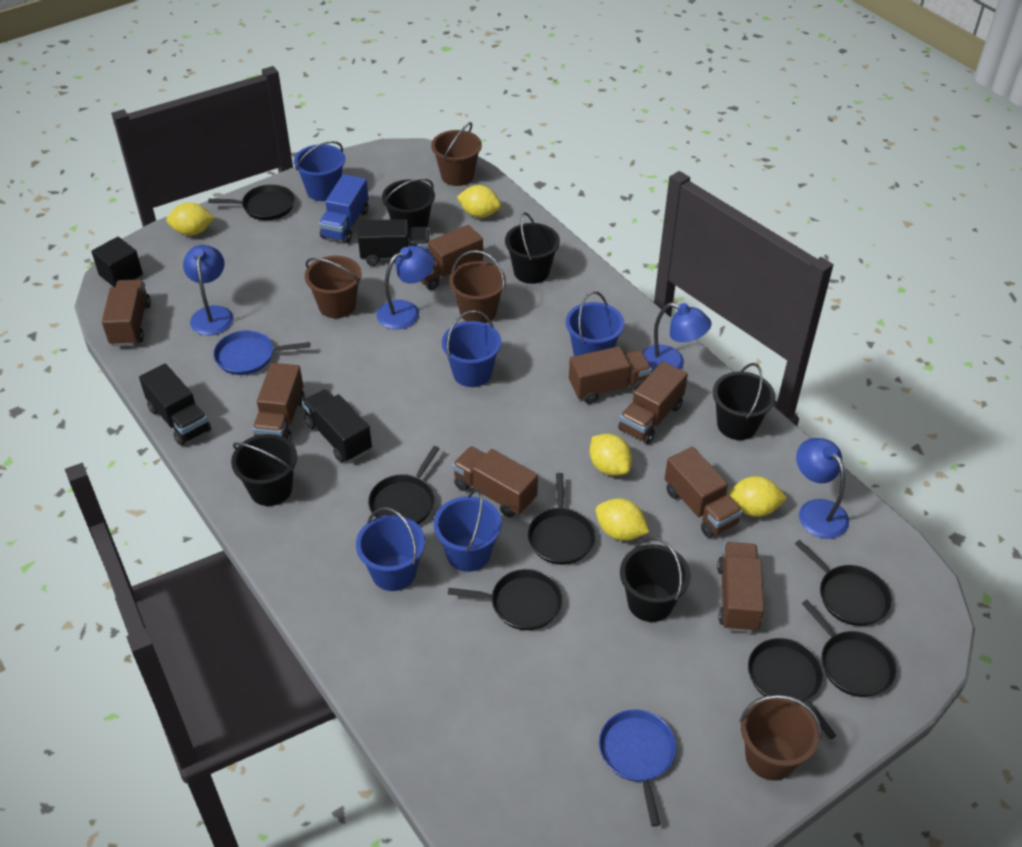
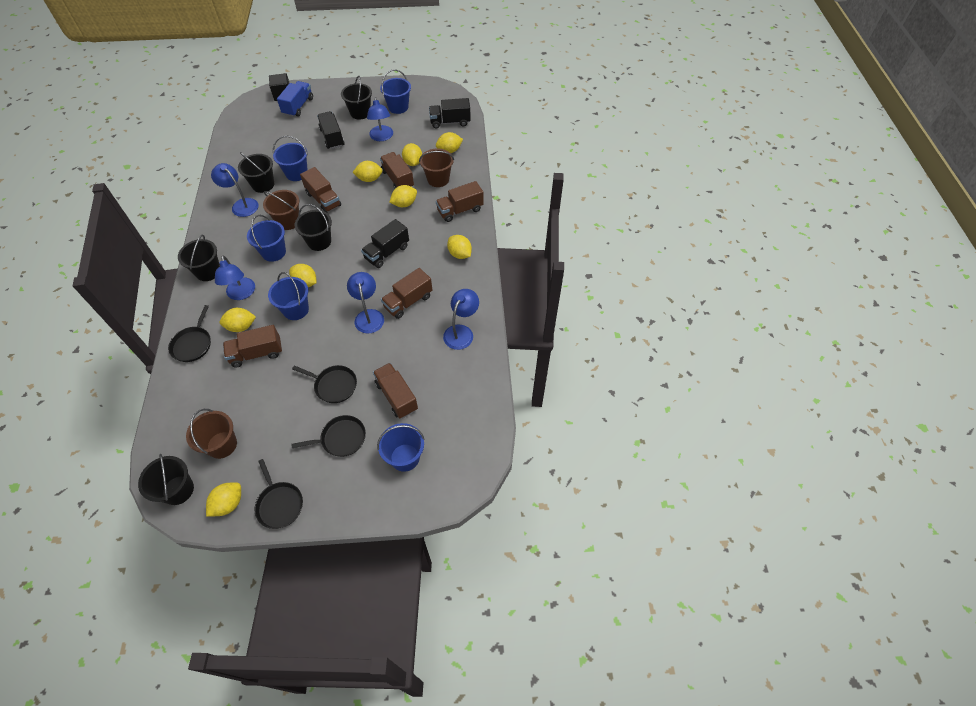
black pan: 7 -> 4
blue lamp: 4 -> 5
blue pan: 2 -> 0
brown bucket: 4 -> 3
brown truck: 8 -> 6
yellow lemon: 5 -> 8

